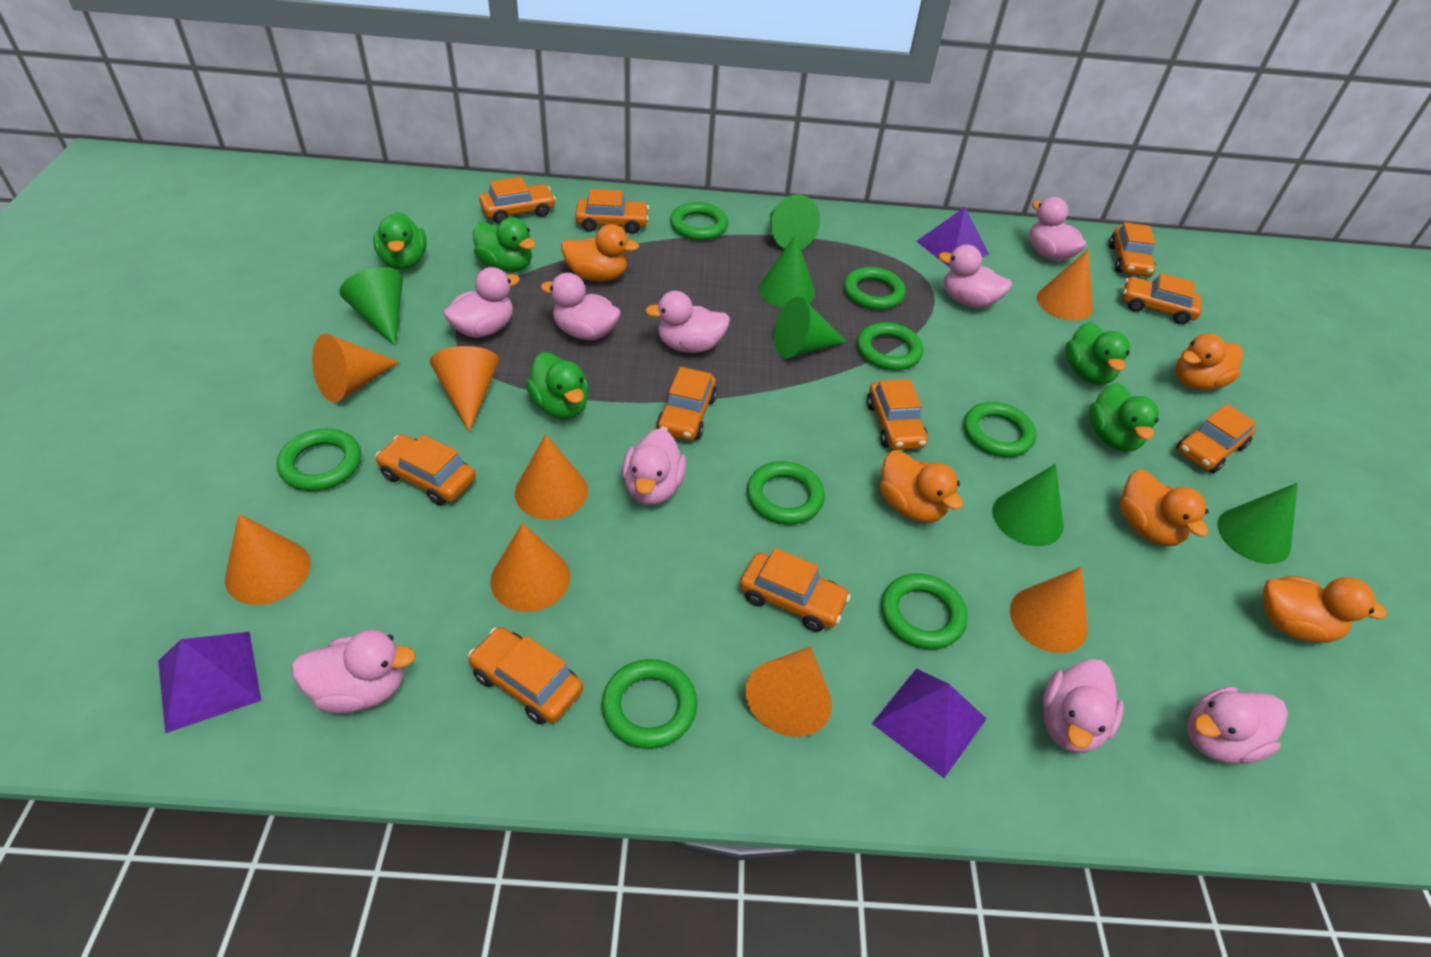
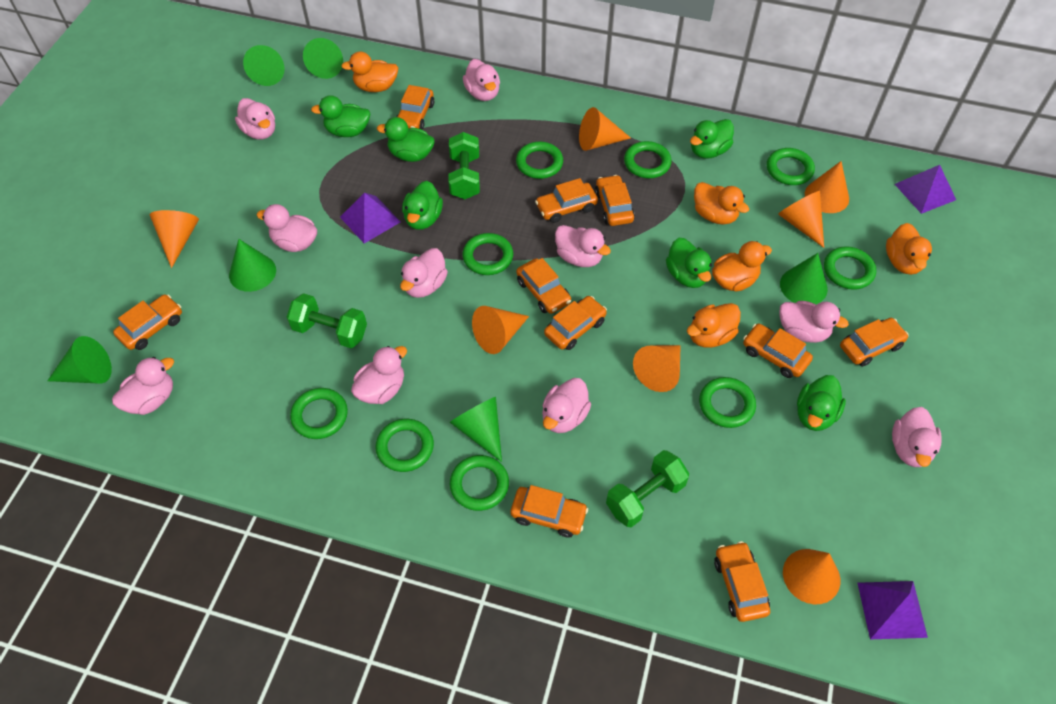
green duck: 5 -> 6
green dumbbell: 0 -> 3
green ring: 8 -> 9
orange cone: 8 -> 7
pink duck: 9 -> 10

